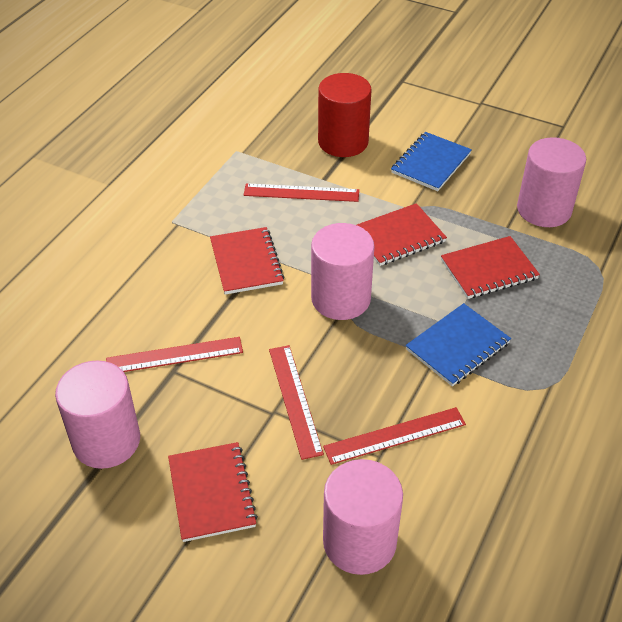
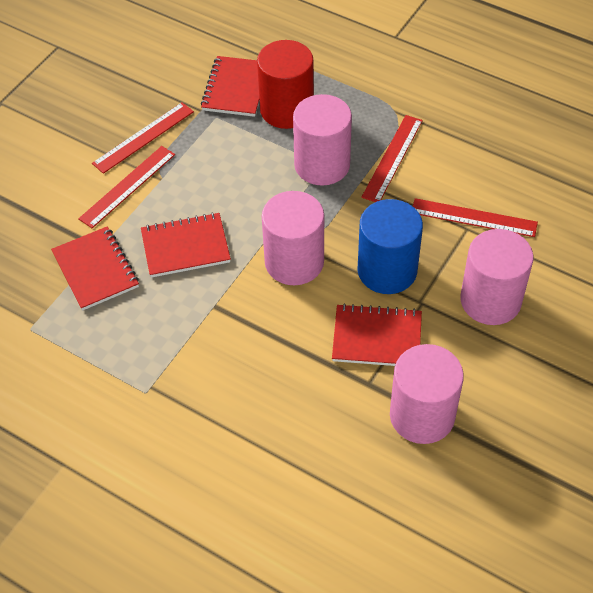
blue cylinder: 0 -> 1
blue notebook: 2 -> 0

